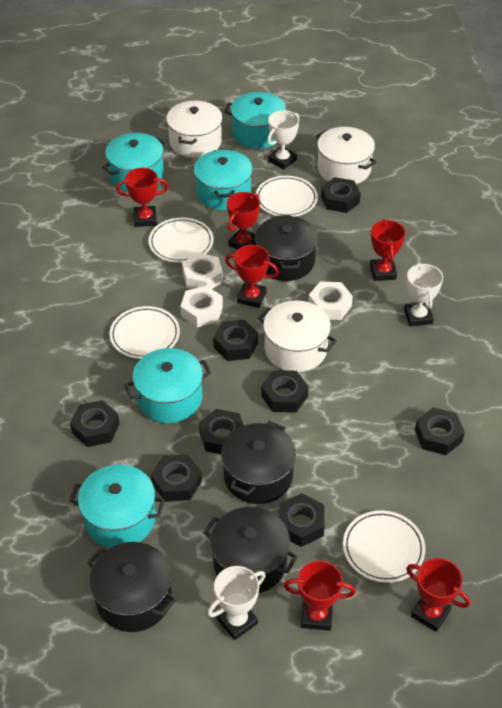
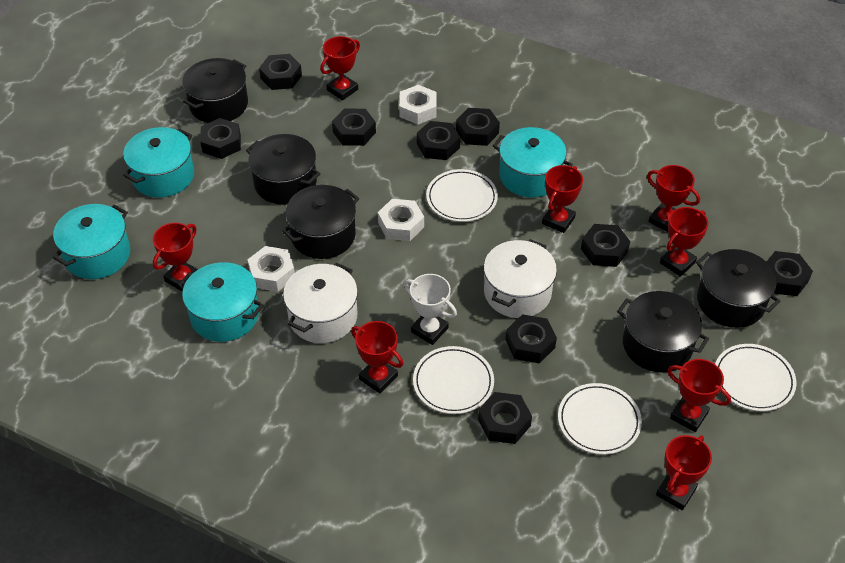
black nut: 8 -> 9
black pot: 4 -> 5
red trophy: 6 -> 8
turquoise pot: 5 -> 4
white pot: 3 -> 2
white trophy: 3 -> 1

